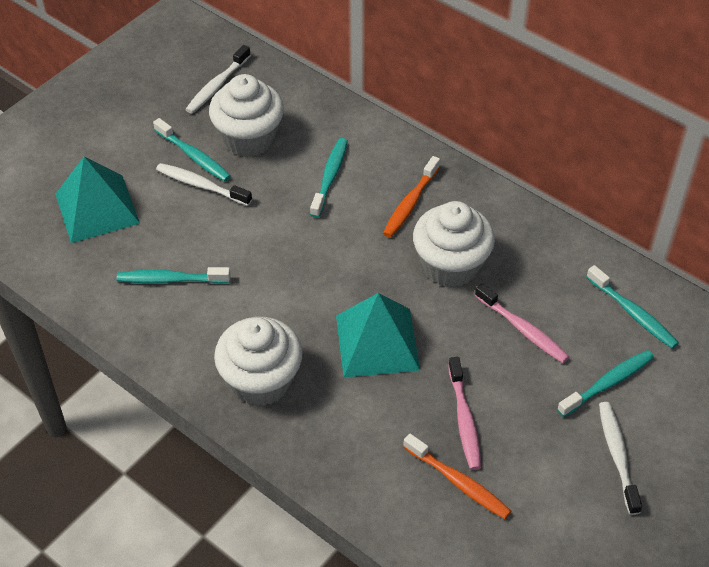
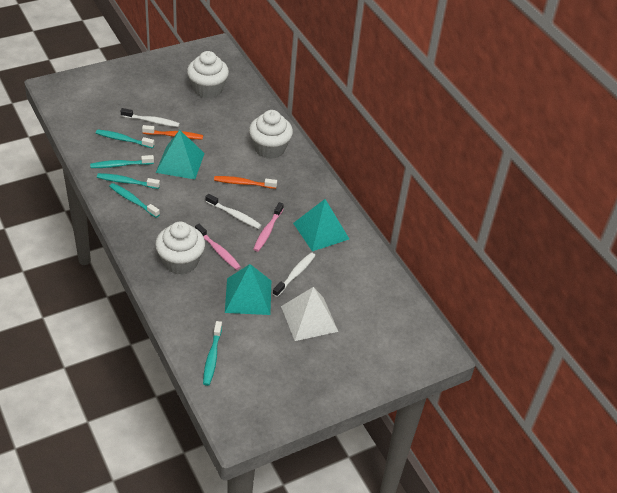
turquoise pyramid: 2 -> 3
white pyramid: 0 -> 1

